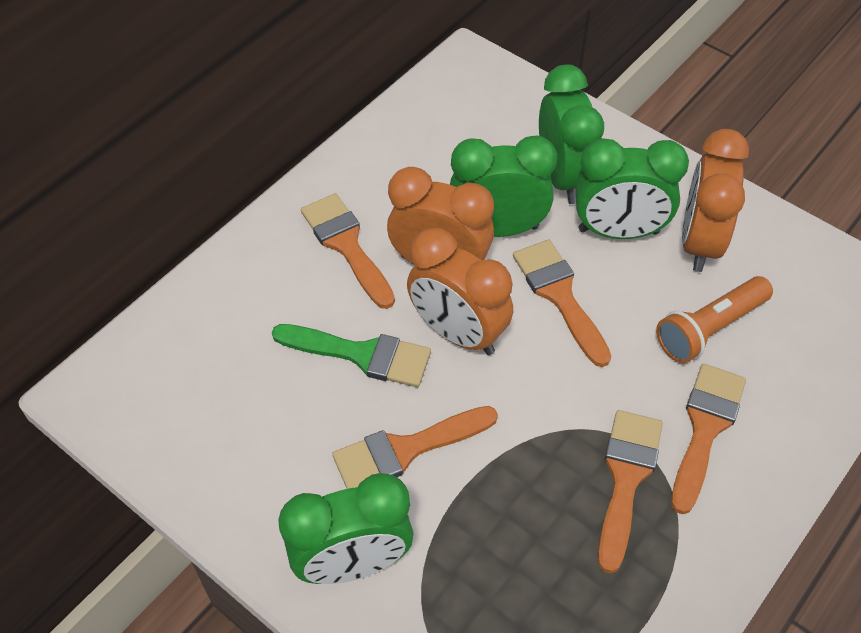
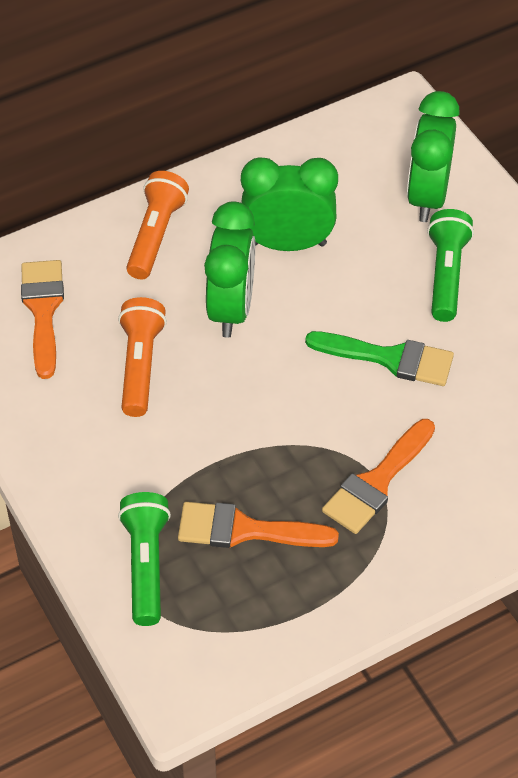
green clock: 4 -> 3
green flashlight: 0 -> 2
orange brush: 5 -> 3
orange clock: 3 -> 0
orange flashlight: 1 -> 2

